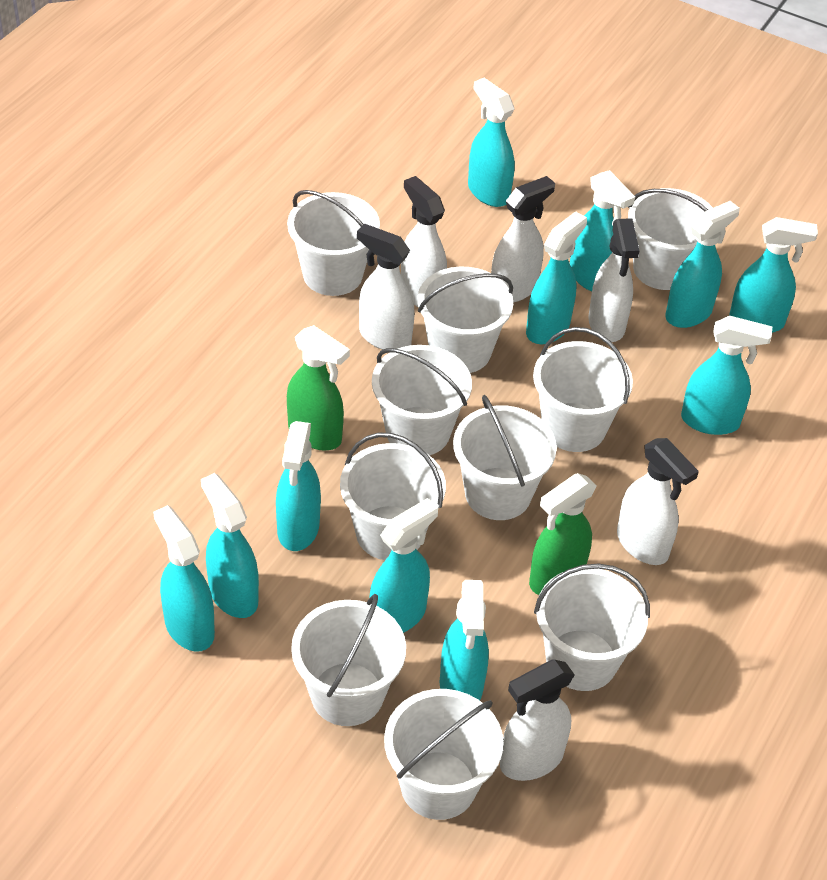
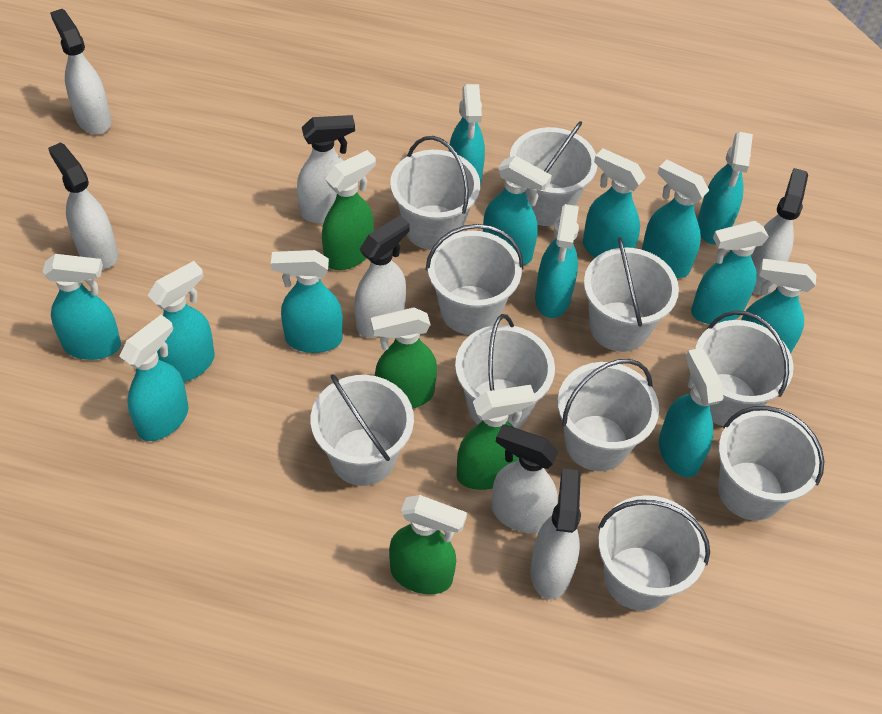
green spray bottle: 2 -> 4
turquoise spray bottle: 11 -> 13
white spray bottle: 6 -> 7

